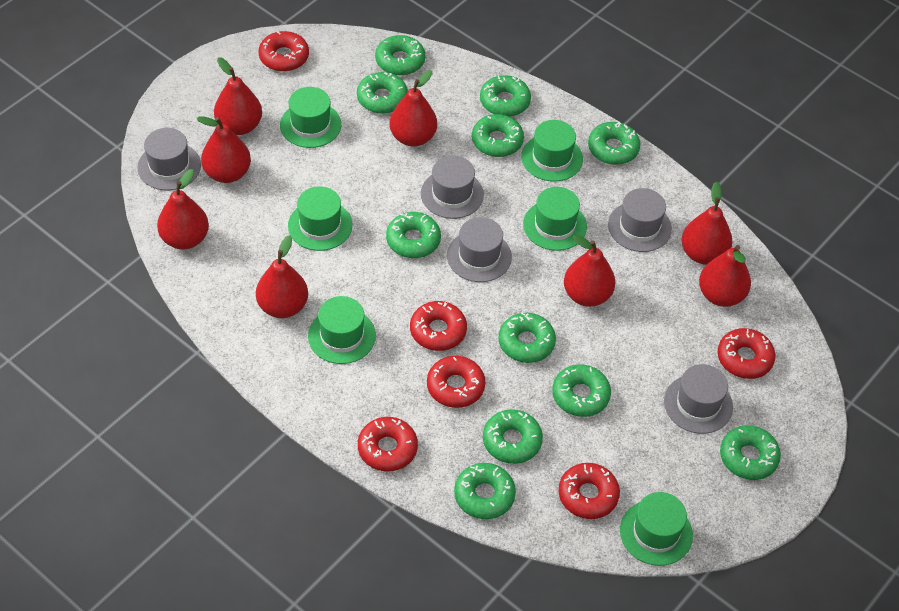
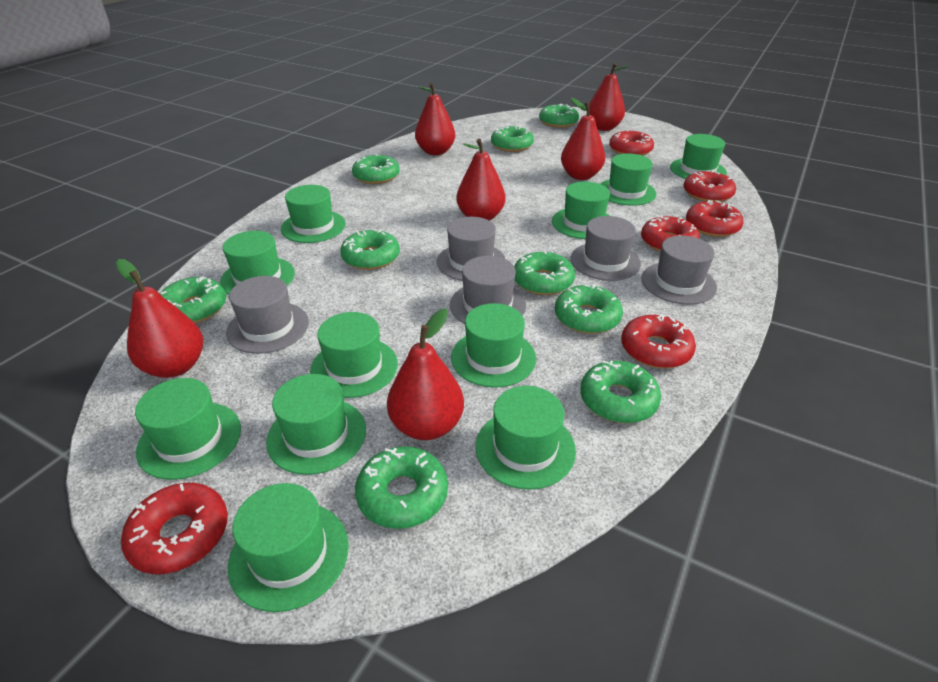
green donut: 11 -> 9
green hat: 6 -> 11
red pear: 8 -> 6

